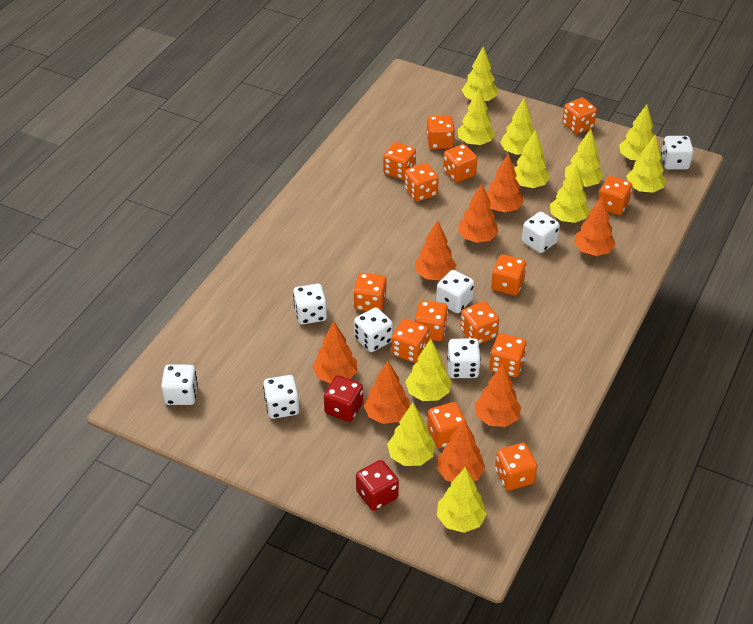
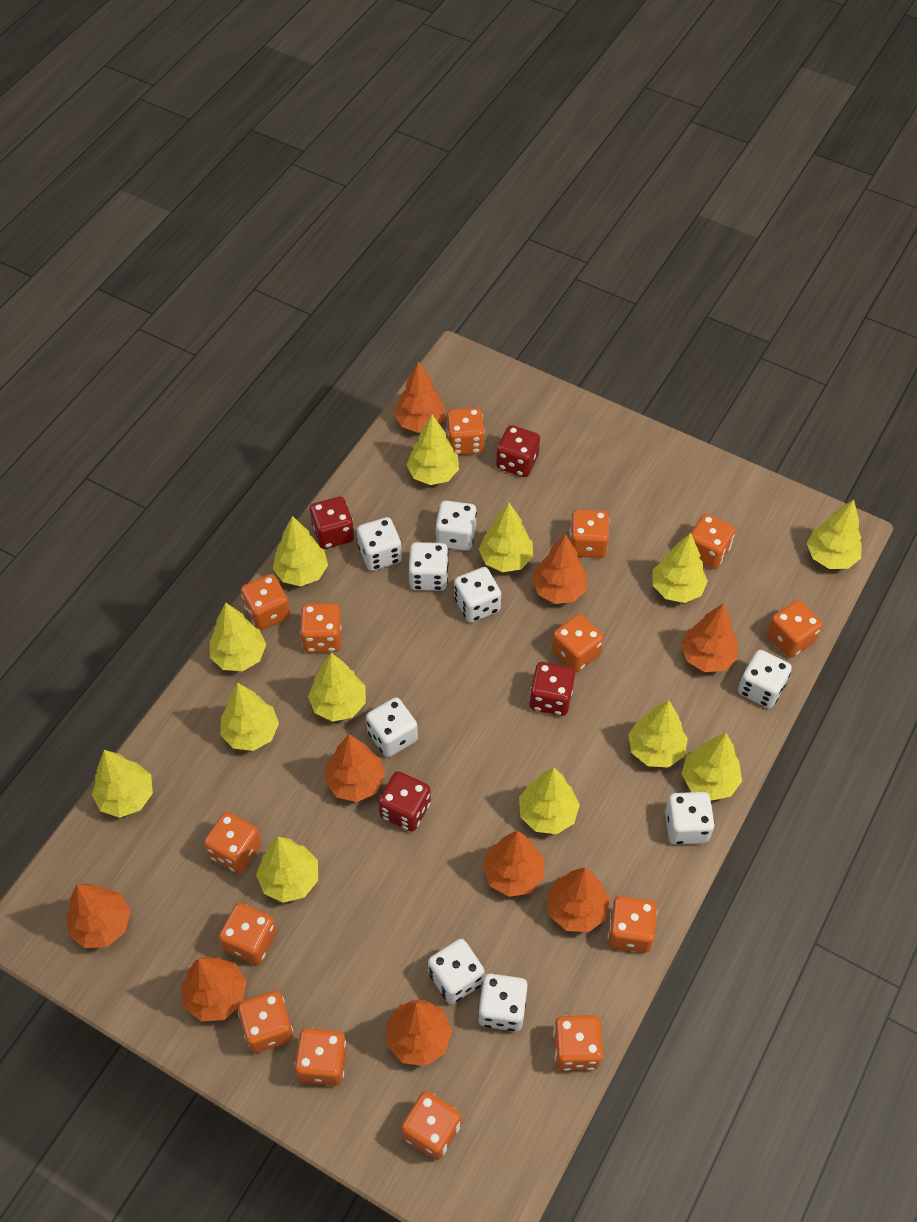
orange tree: 8 -> 9
red dice: 2 -> 4
white dice: 8 -> 9
yellow tree: 11 -> 13

